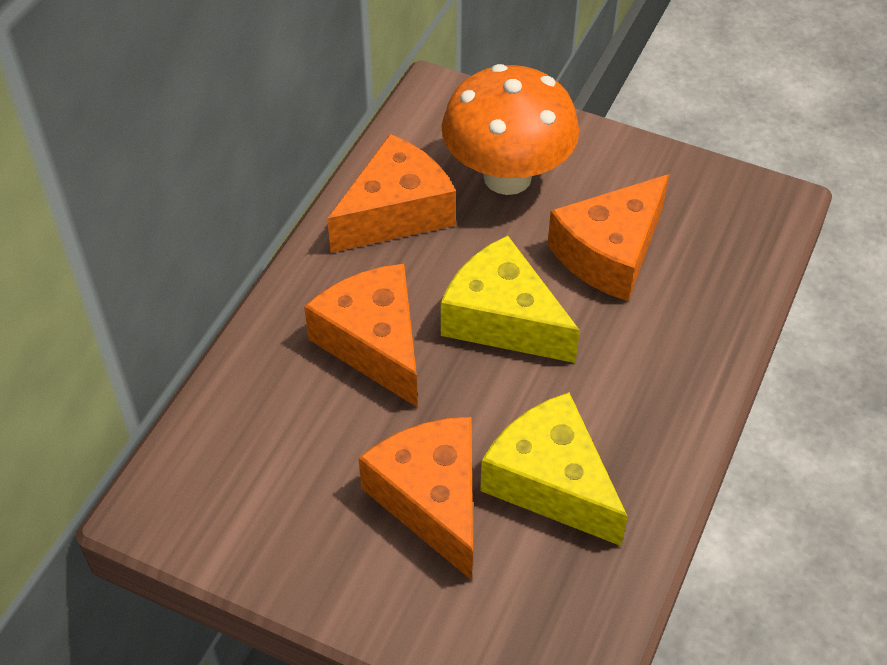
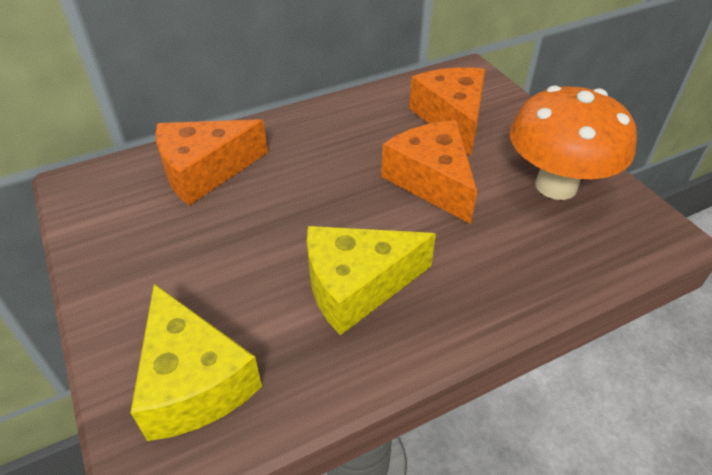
orange cheese: 4 -> 3

